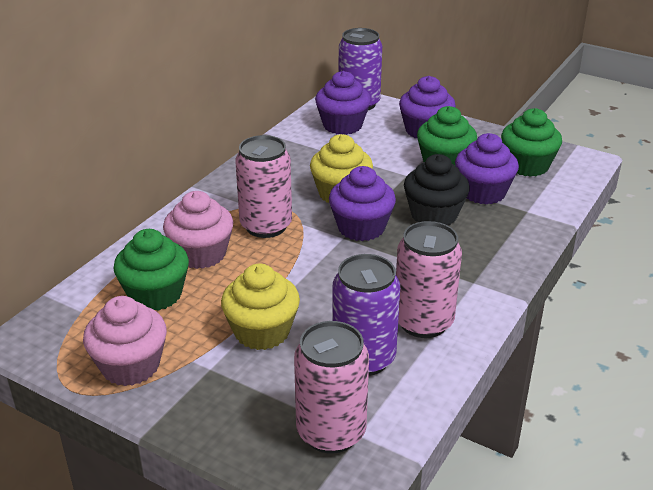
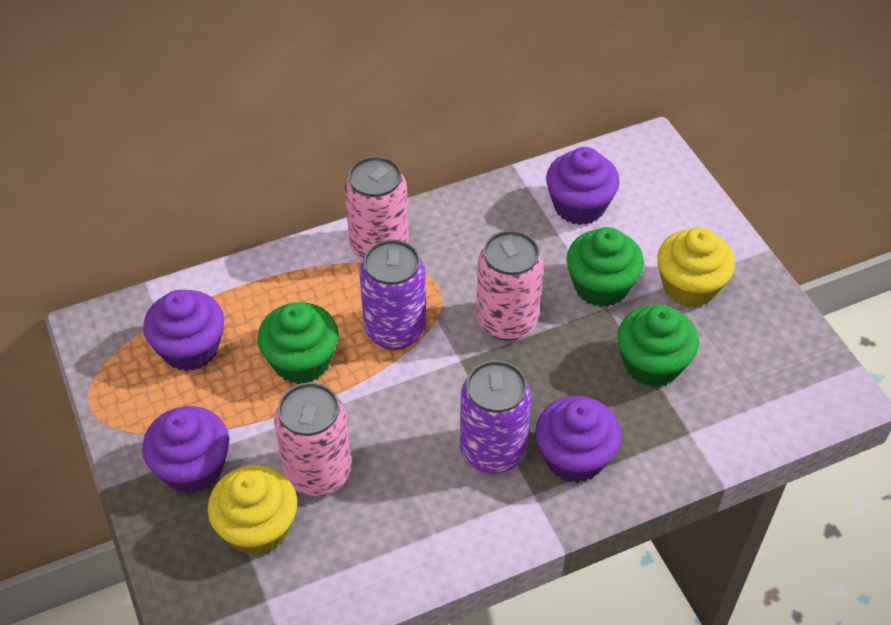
black cupcake: 1 -> 0
pink cupcake: 2 -> 0

